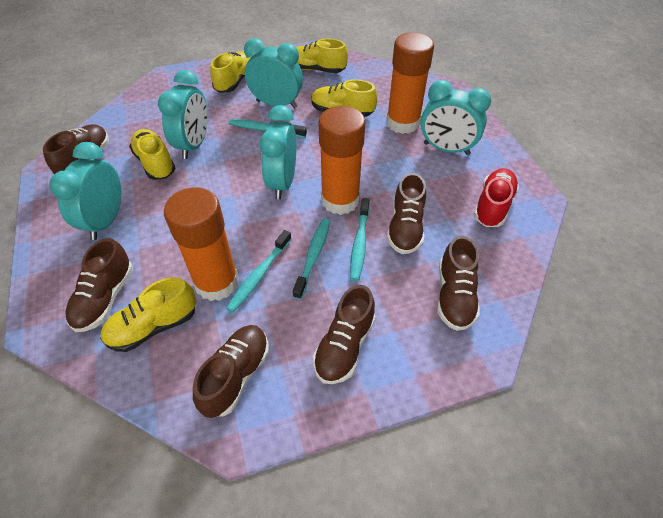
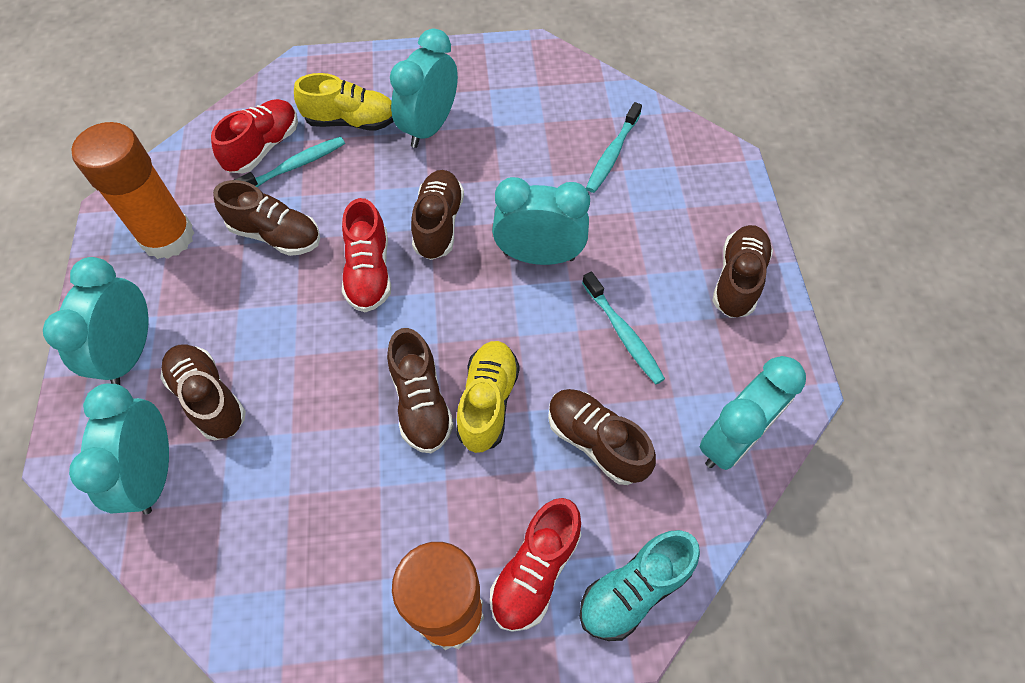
orange glue stick: 3 -> 2
red shoe: 1 -> 3
turquoise shoe: 0 -> 1
turquoise toothbrush: 4 -> 3
yellow shoe: 5 -> 2

